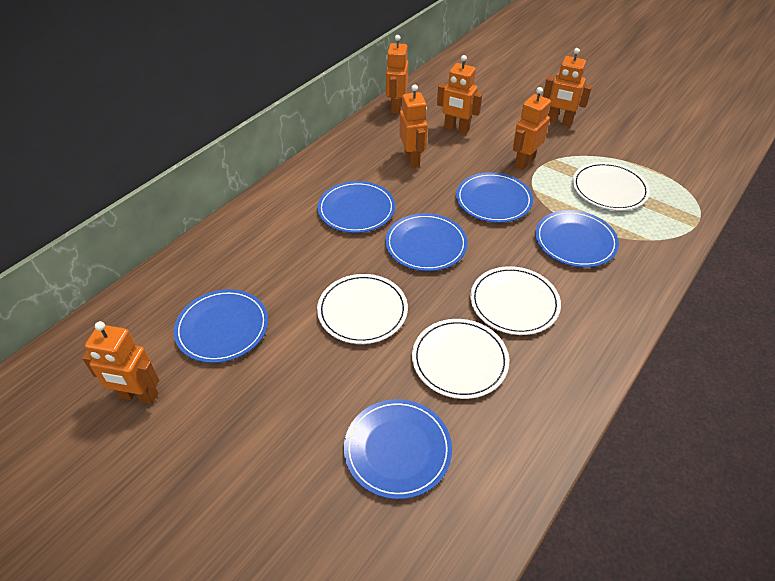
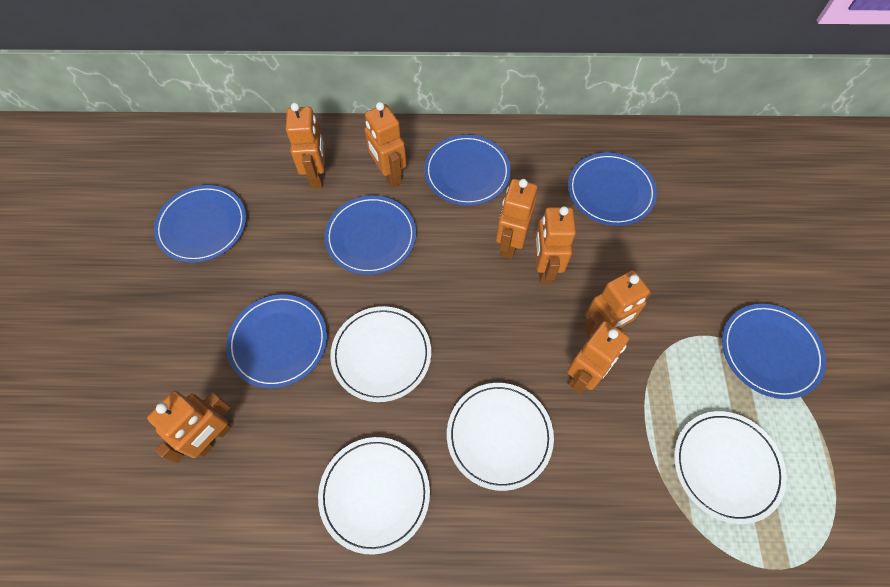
orange robot: 6 -> 7

